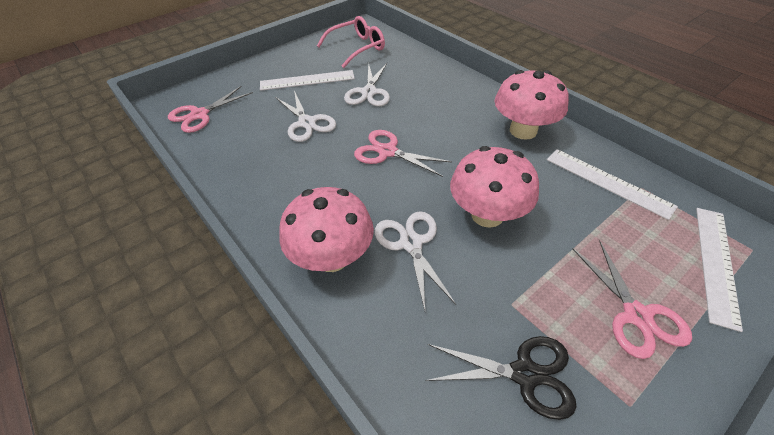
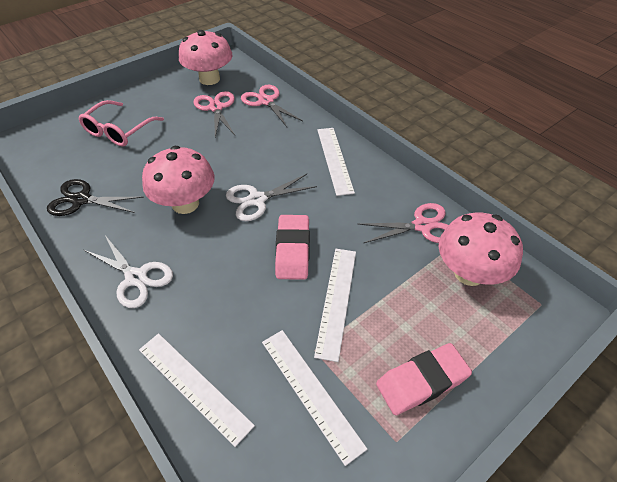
pink eraser: 0 -> 2
white ruler: 3 -> 4
white scissors: 3 -> 2

